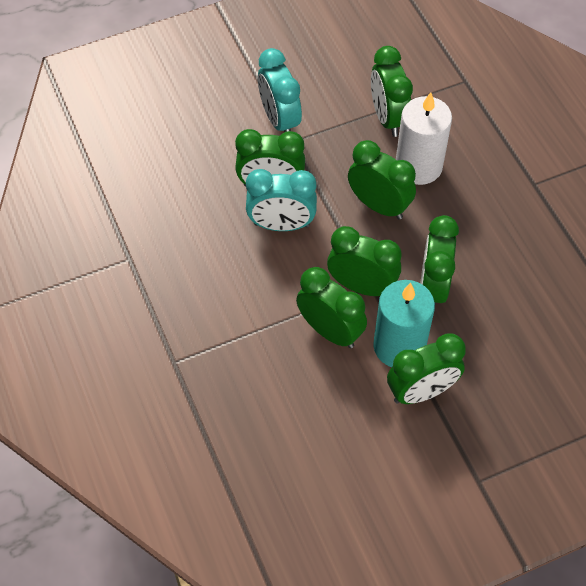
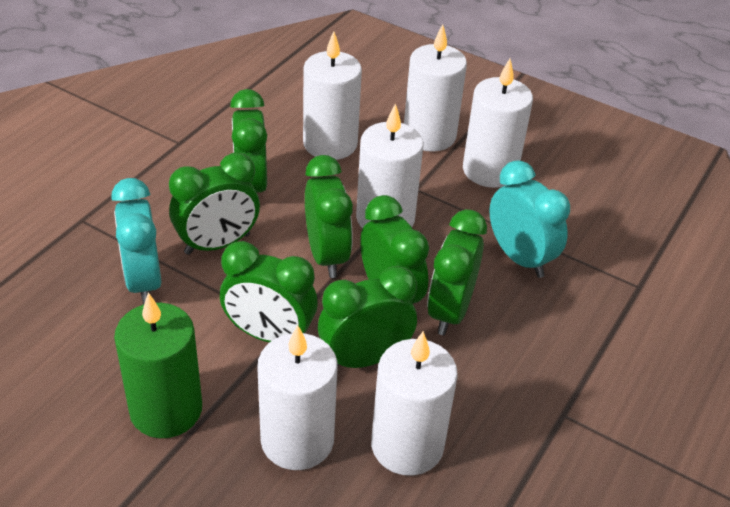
green candle: 0 -> 1
turquoise candle: 1 -> 0
white candle: 1 -> 6

